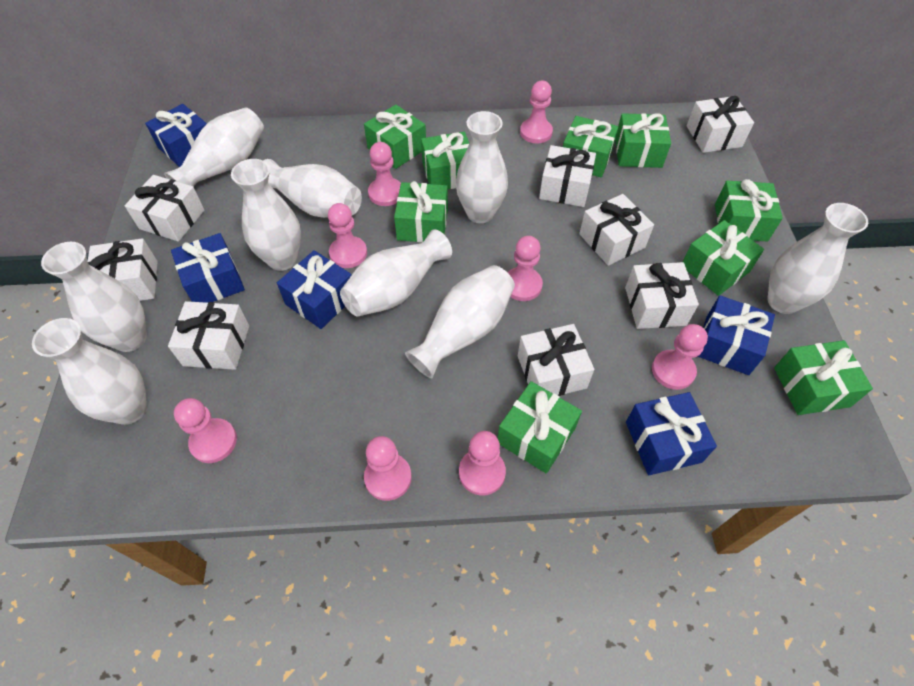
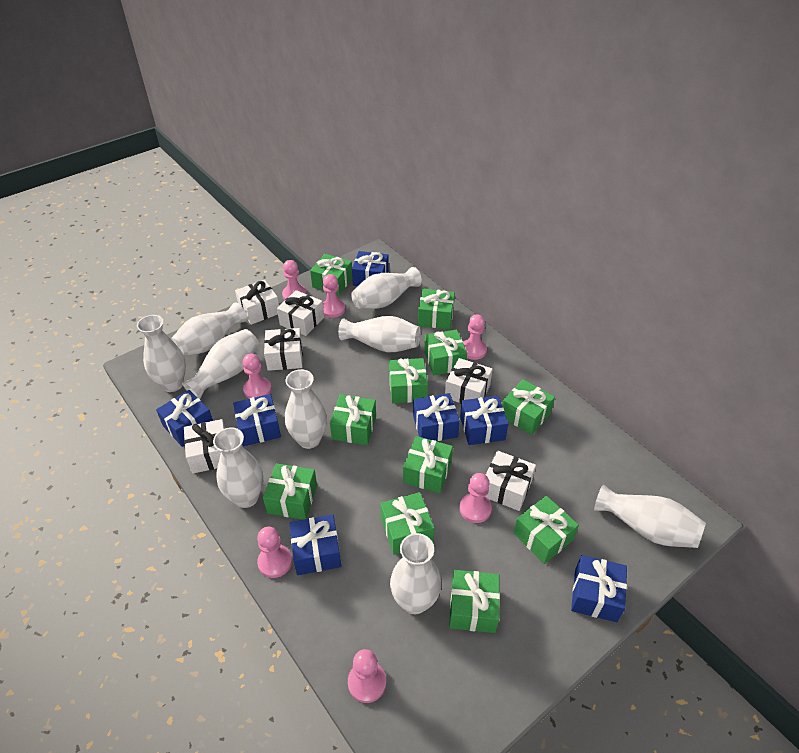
blue gift: 5 -> 7
green gift: 9 -> 11
pink pawn: 8 -> 7
white gift: 8 -> 6

